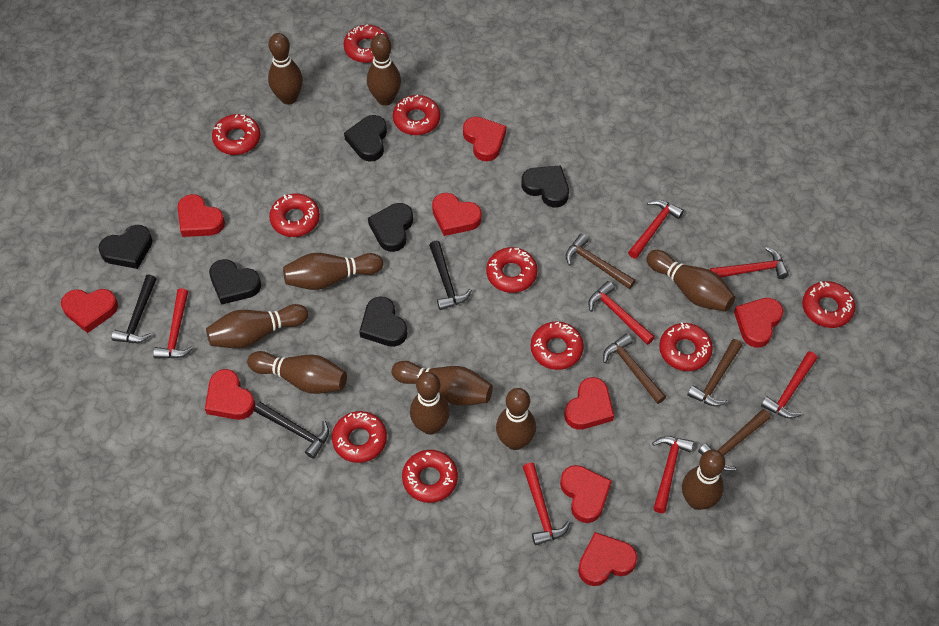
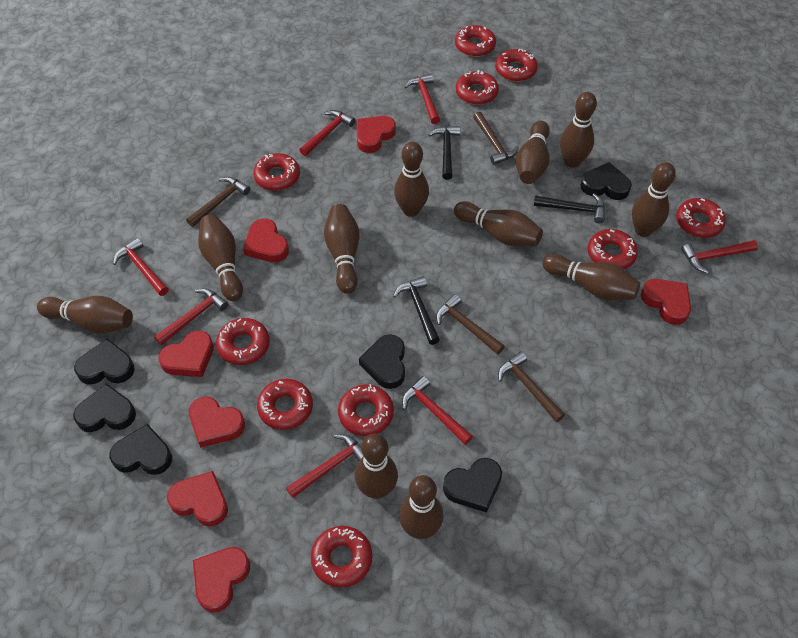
brown bowling pin: 10 -> 11
red heart: 9 -> 7

